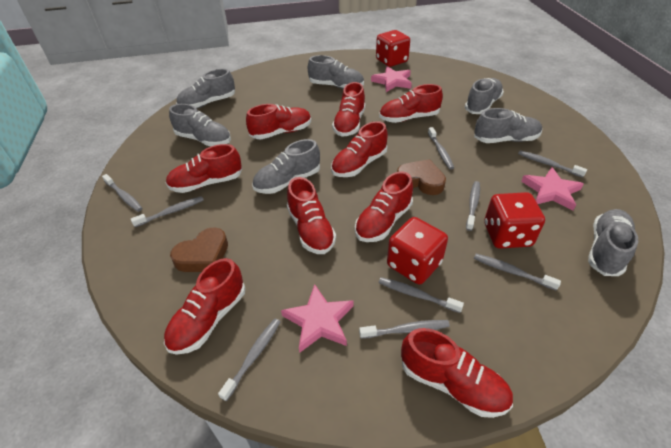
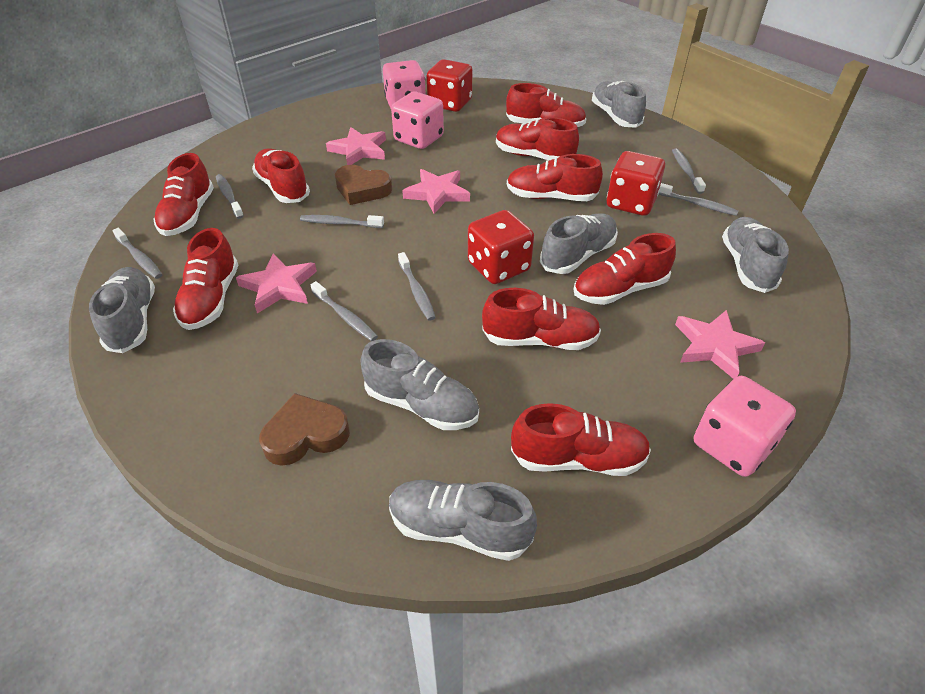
grey shoe: 7 -> 6
grey toothbrush: 9 -> 7
pink dice: 0 -> 3
pink star: 3 -> 4

